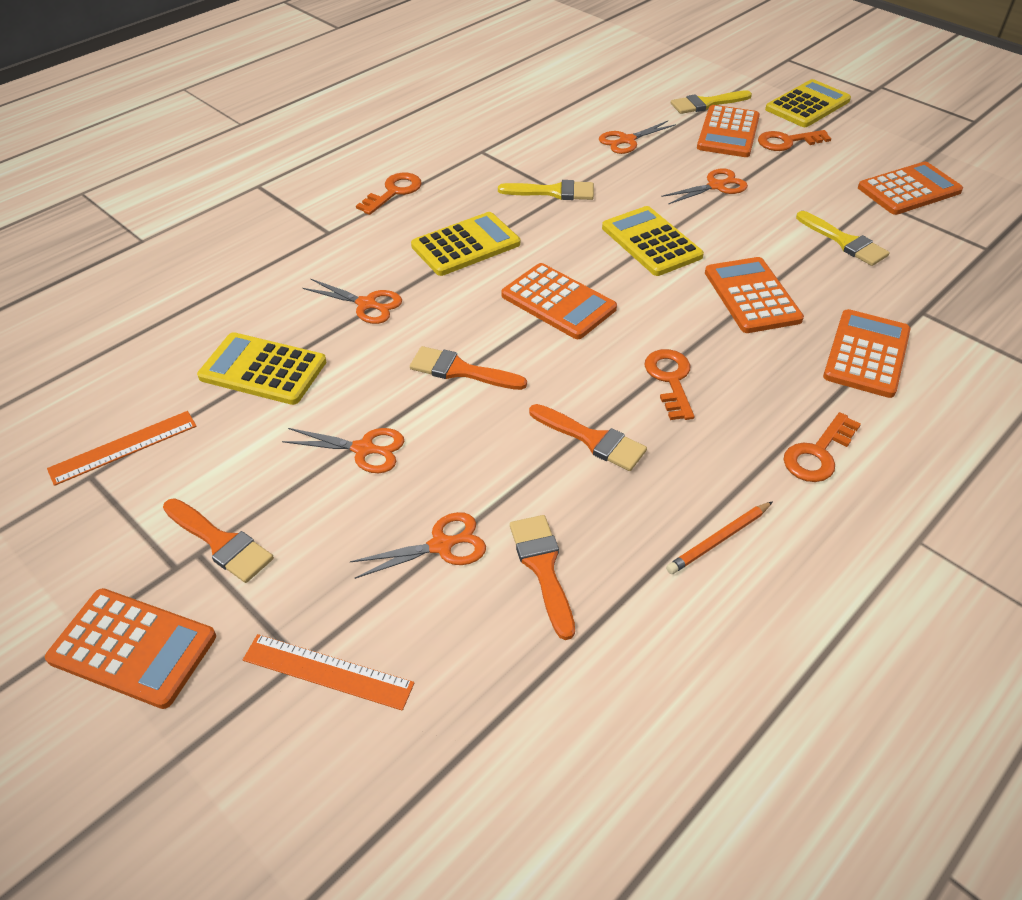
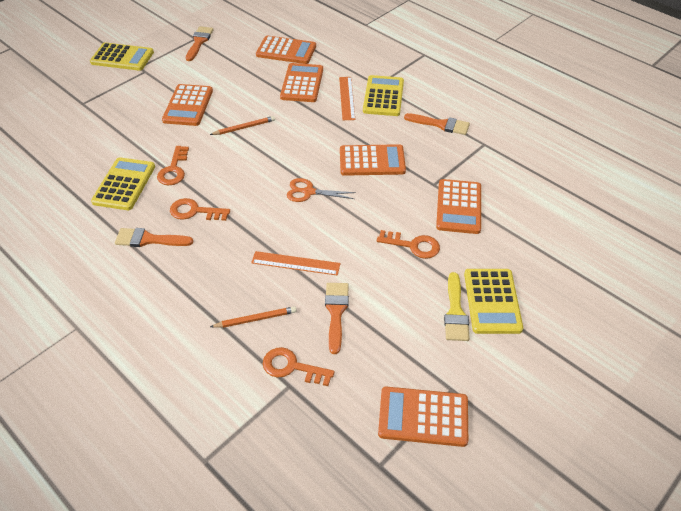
orange pencil: 1 -> 2
orange scissors: 5 -> 1
yellow brush: 3 -> 1

